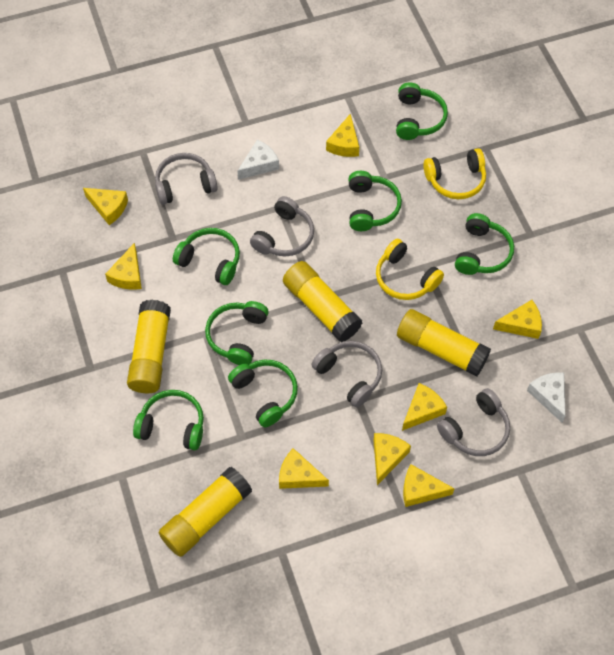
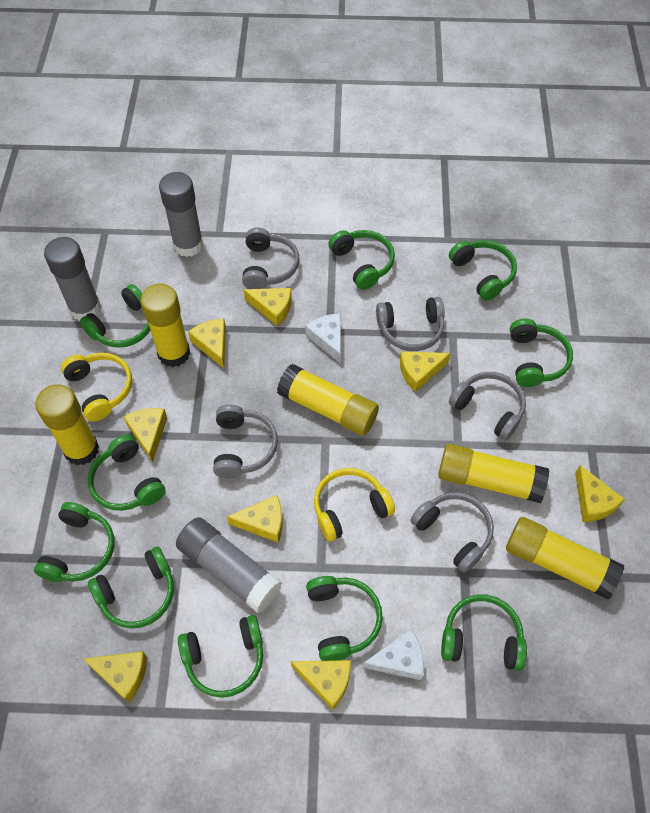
green headphones: 7 -> 10
grey glue stick: 0 -> 3
grey headphones: 4 -> 5
yellow glue stick: 4 -> 5

